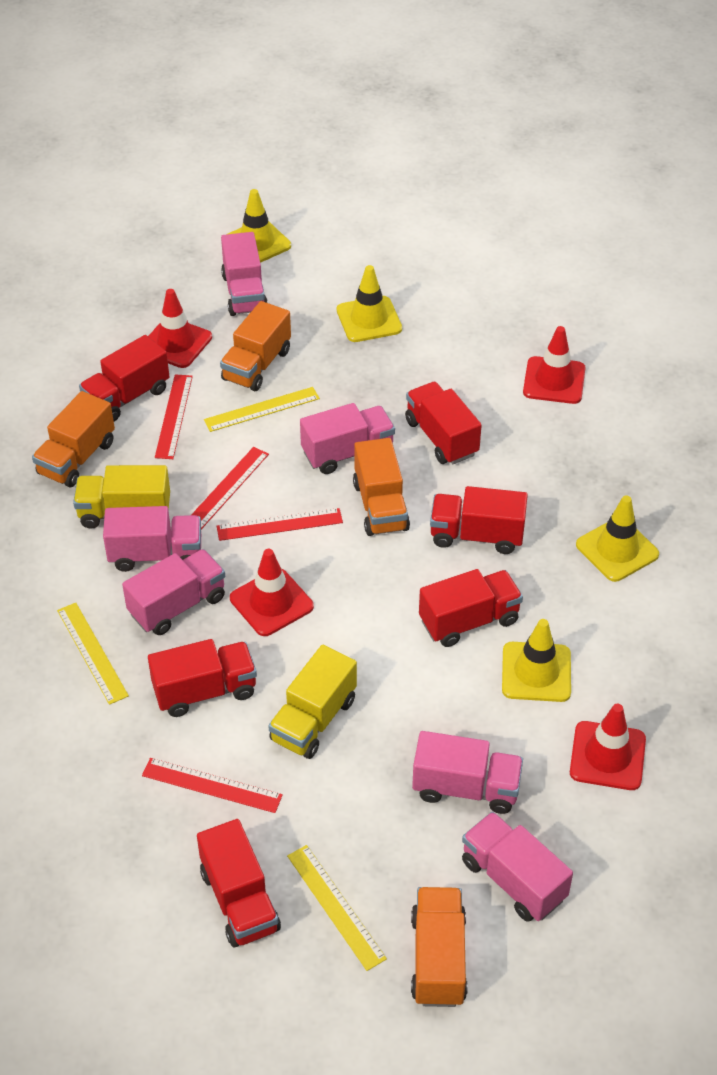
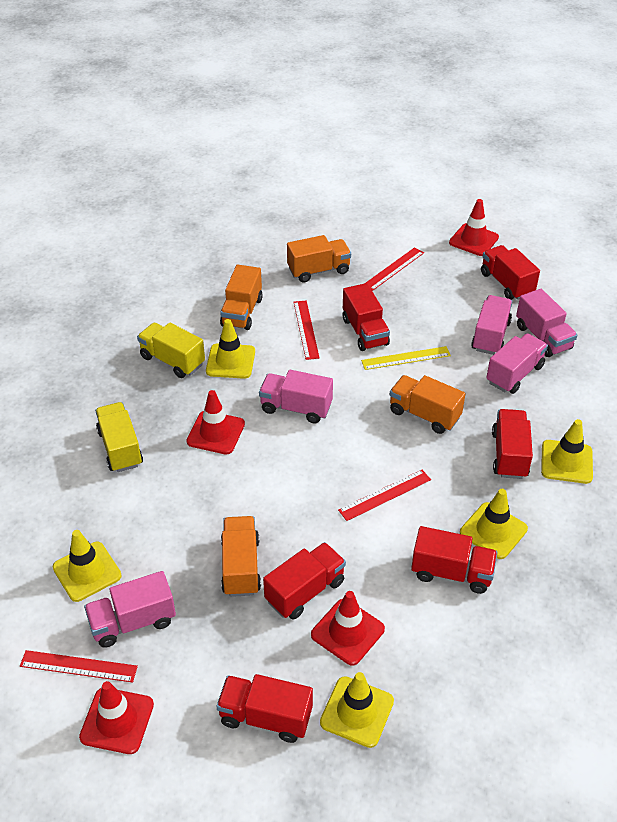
pink truck: 6 -> 5
yellow ruler: 3 -> 1
yellow traffic cone: 4 -> 5

